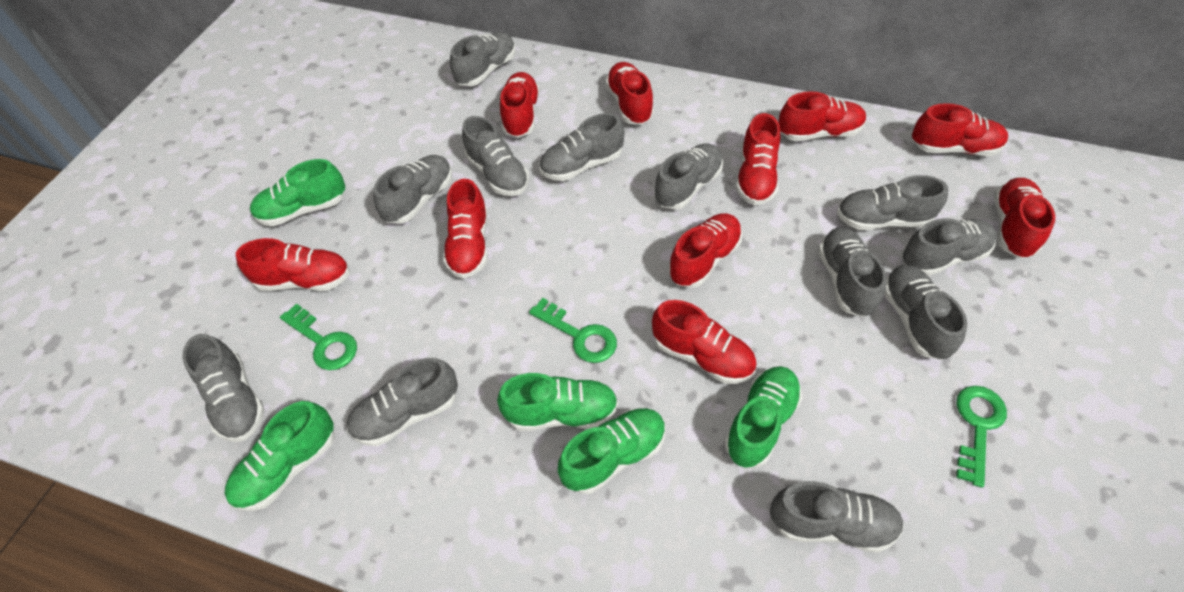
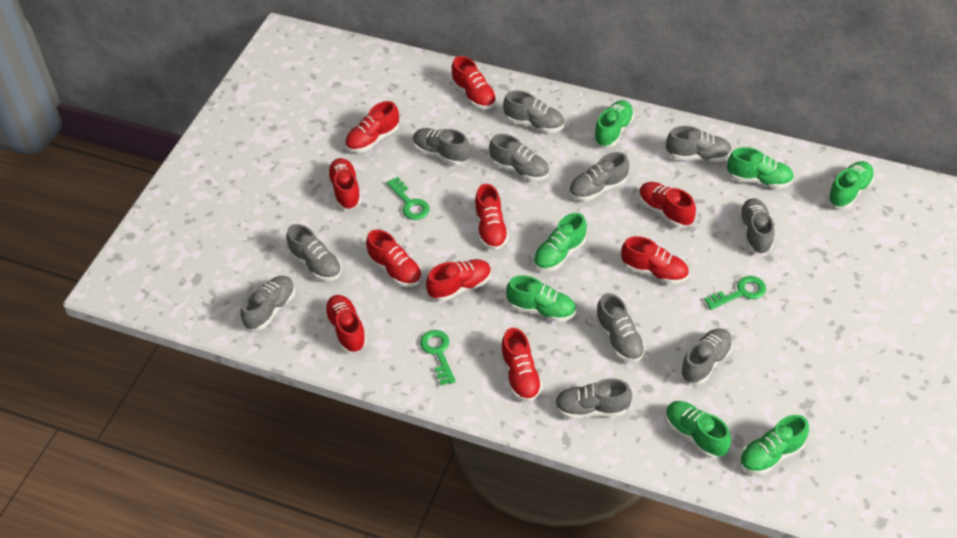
green shoe: 5 -> 7
grey shoe: 12 -> 11

